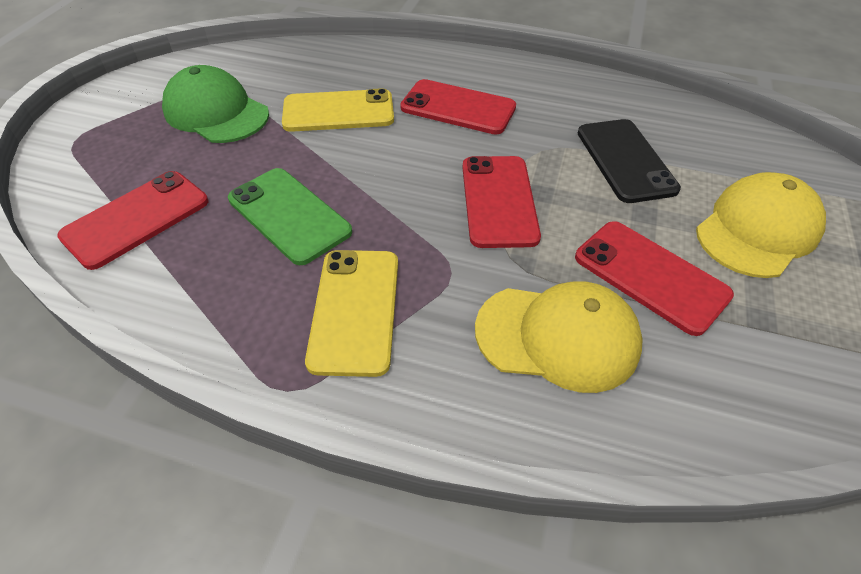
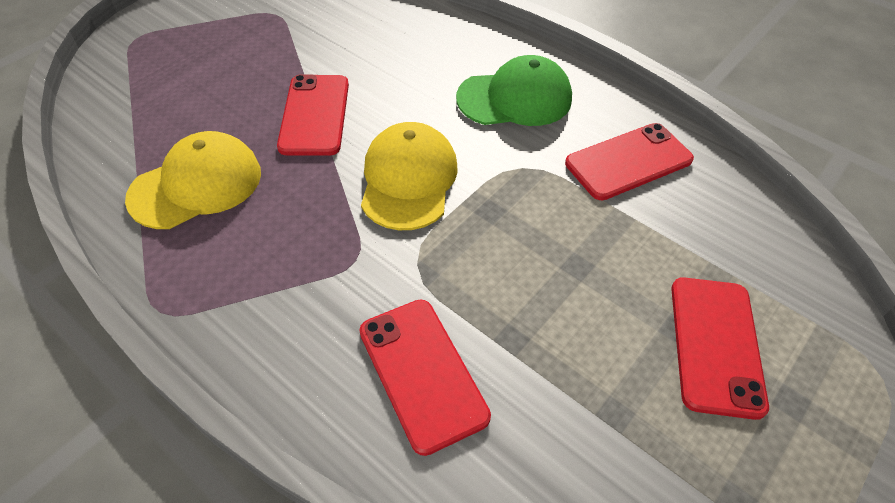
black phone: 1 -> 0
green phone: 1 -> 0
yellow phone: 2 -> 0

